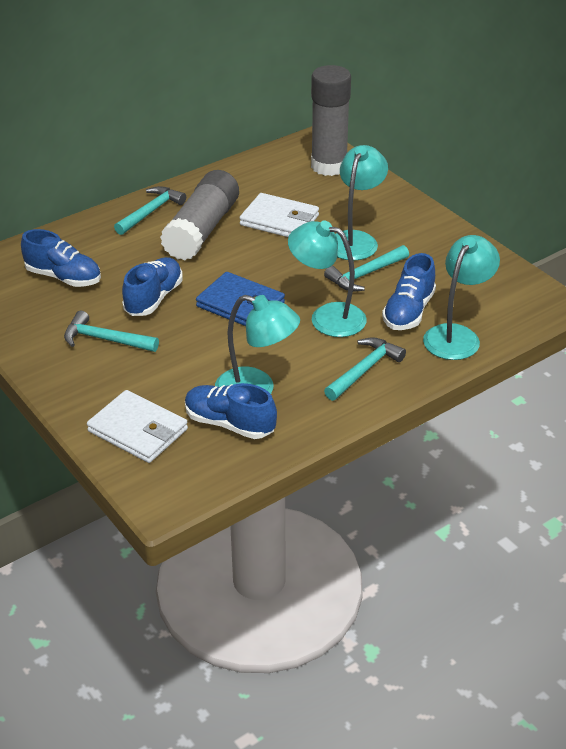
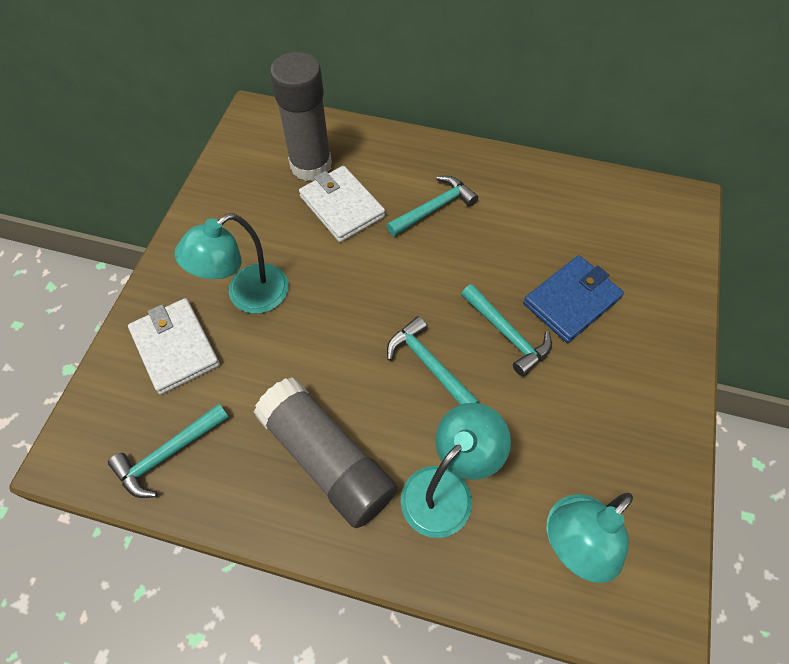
blue shoe: 4 -> 0
turquoise lamp: 4 -> 3

